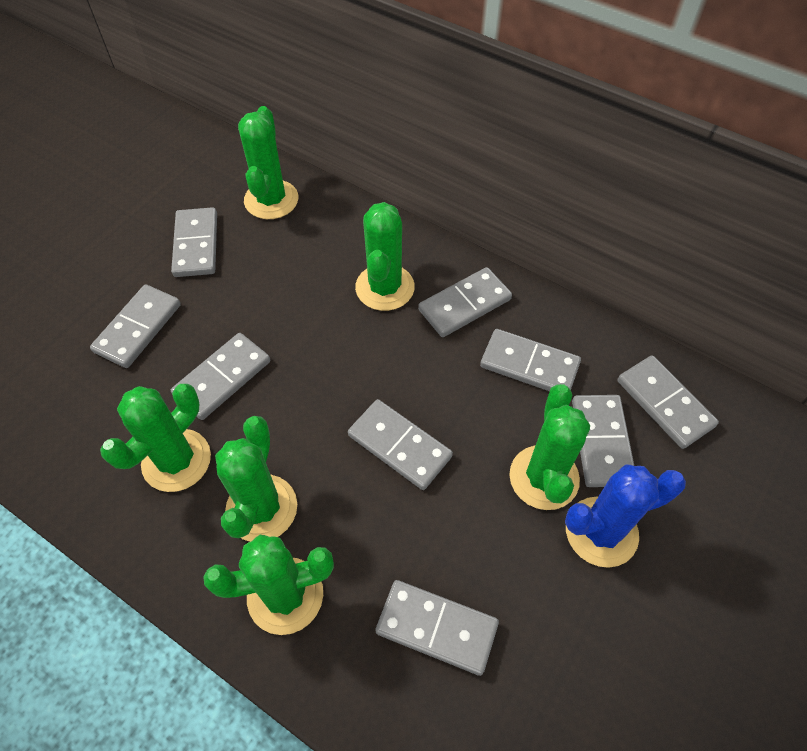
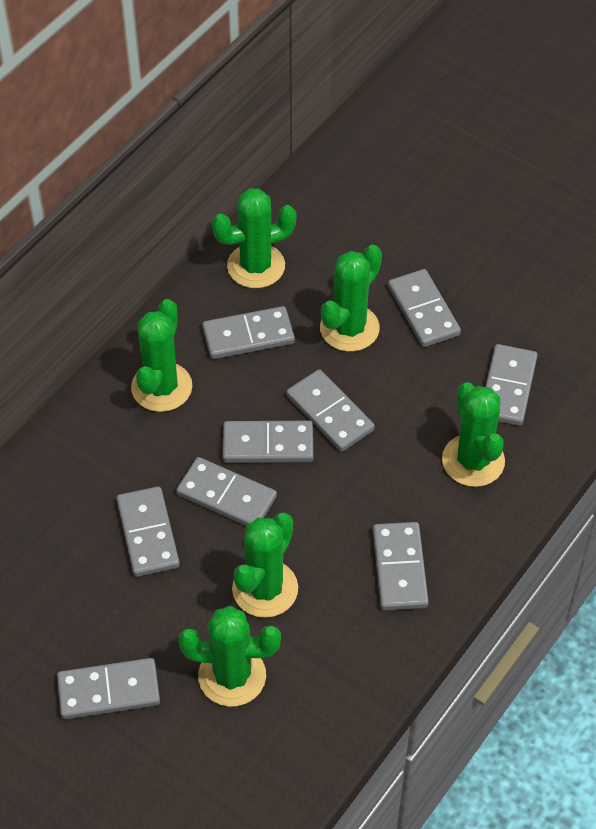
blue cactus: 1 -> 0

